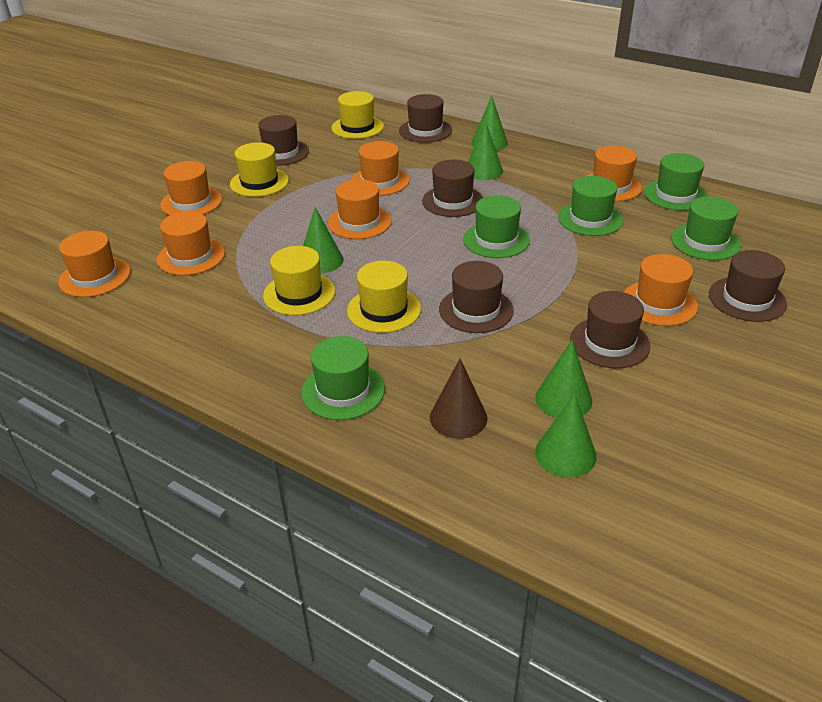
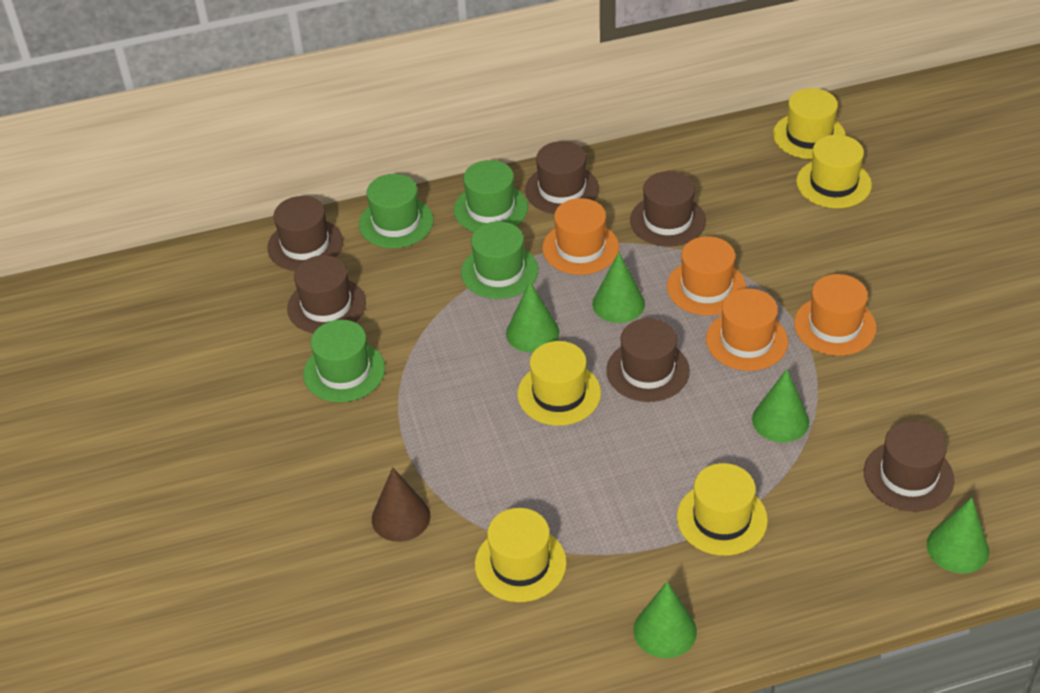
green hat: 5 -> 4
orange hat: 7 -> 4
yellow hat: 4 -> 5

